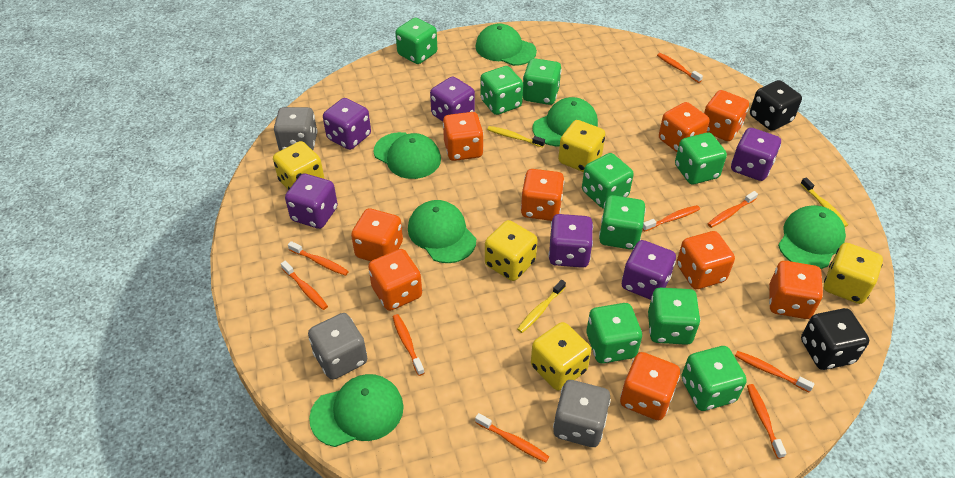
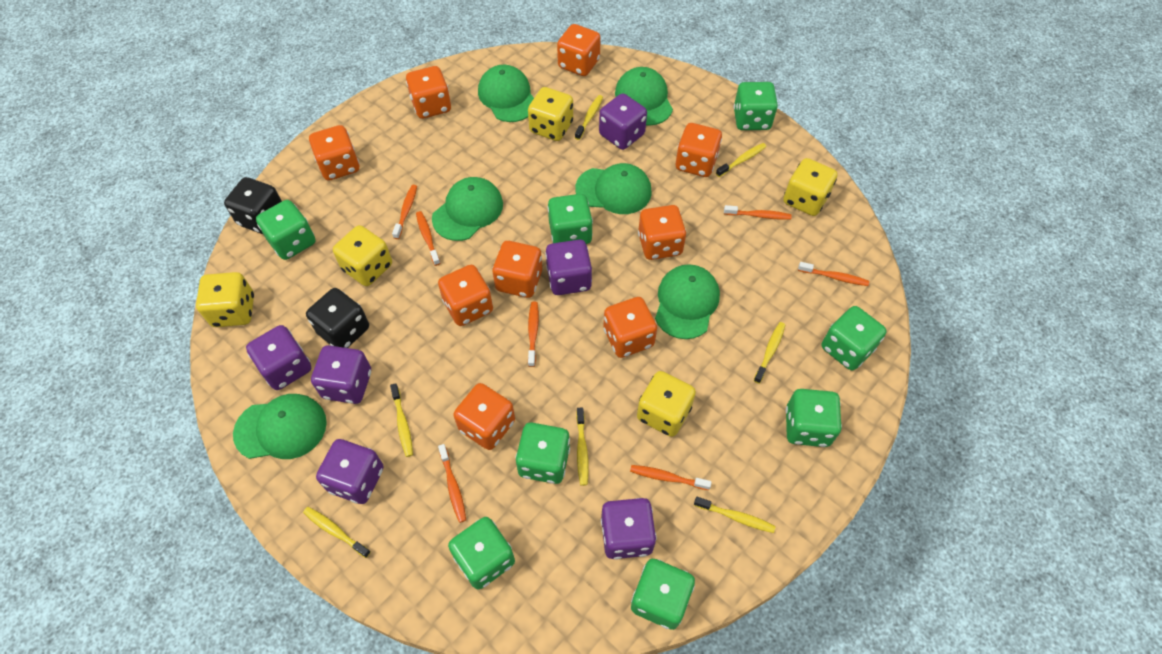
green dice: 9 -> 8
grey dice: 3 -> 0
orange toothbrush: 9 -> 7
yellow toothbrush: 3 -> 7

